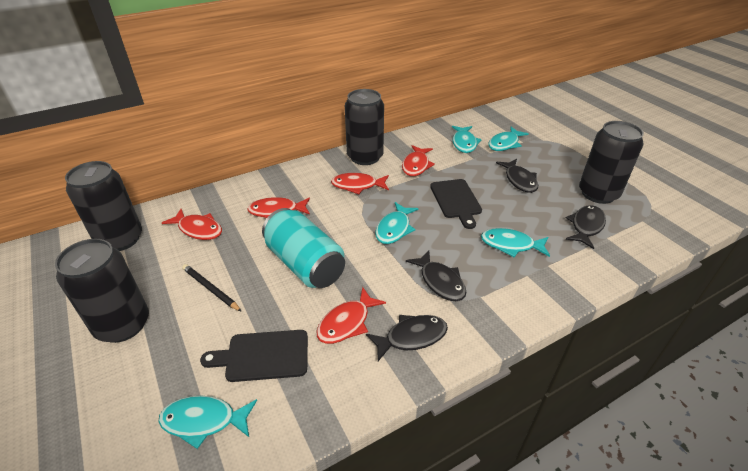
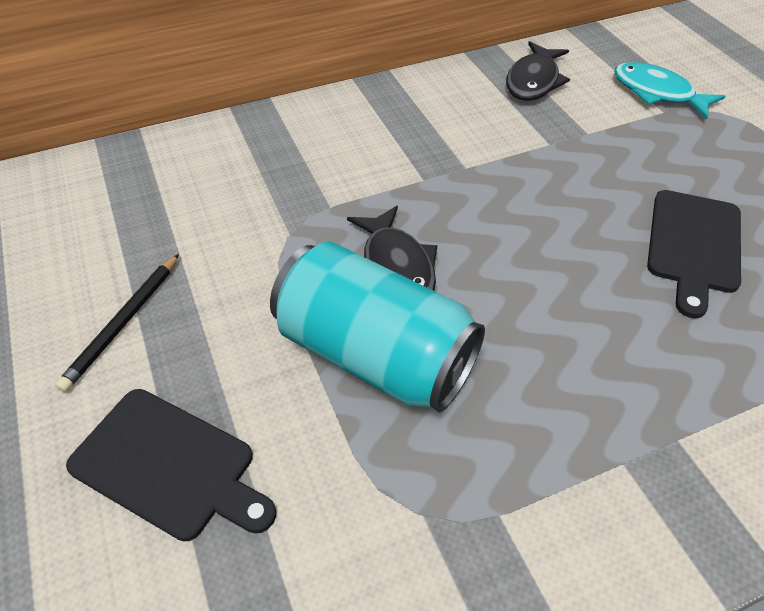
black can: 4 -> 0
black fish: 4 -> 2
red fish: 5 -> 0
turquoise fish: 5 -> 1

